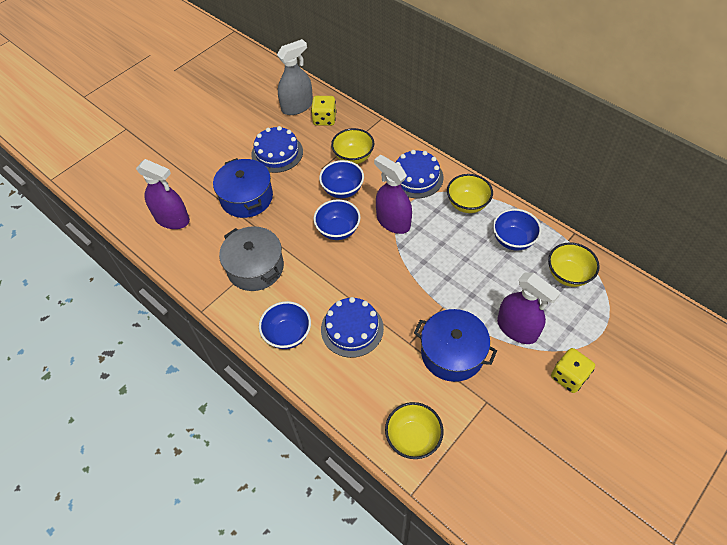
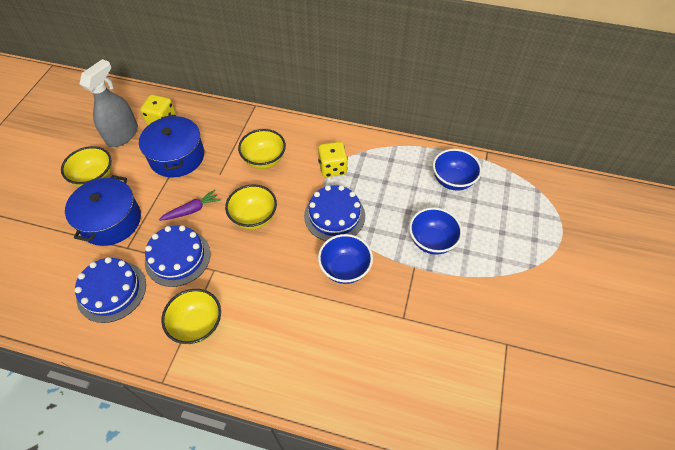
blue bowl: 4 -> 3
grey pot: 1 -> 0
purple carrot: 0 -> 1
purple spray bottle: 3 -> 0

